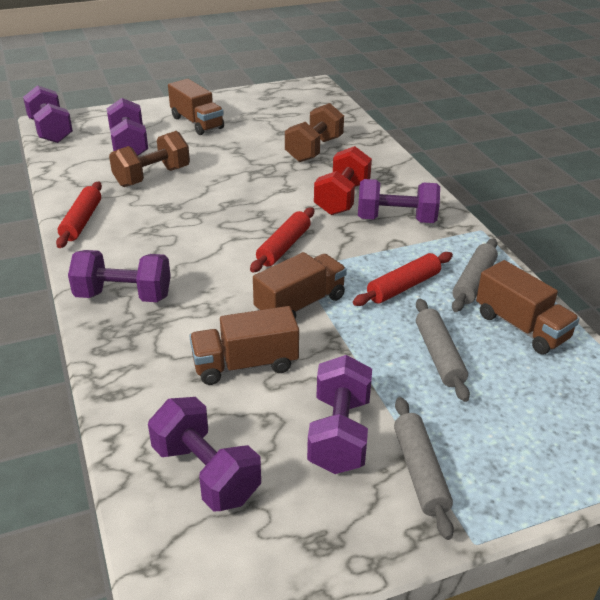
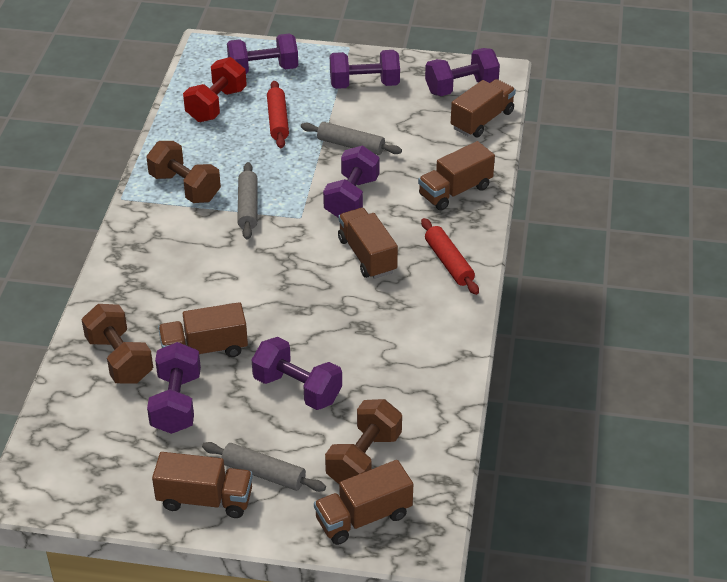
brown dumbbell: 2 -> 3
brown truck: 4 -> 6
red rolling pin: 3 -> 2

